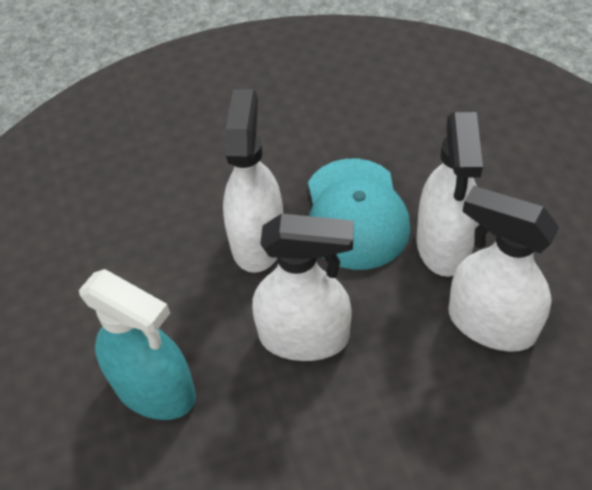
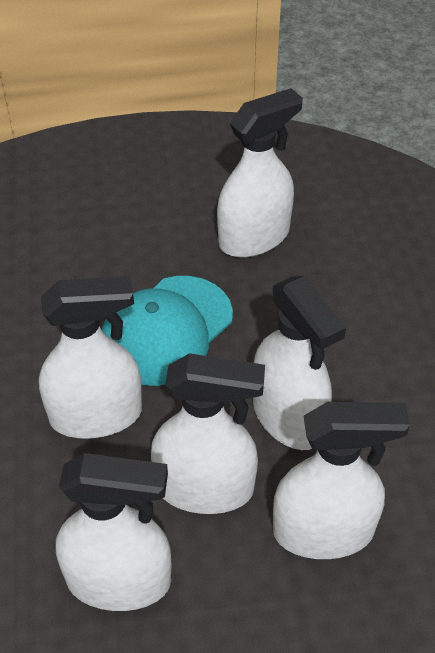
turquoise spray bottle: 1 -> 0
white spray bottle: 4 -> 6

